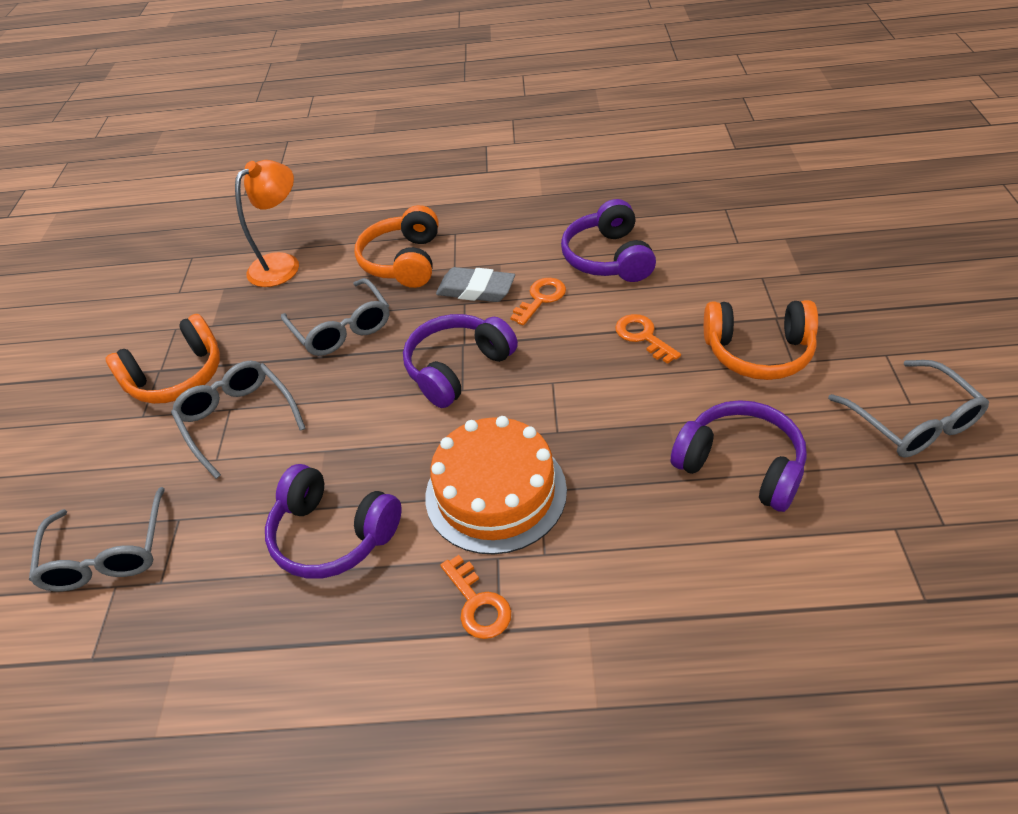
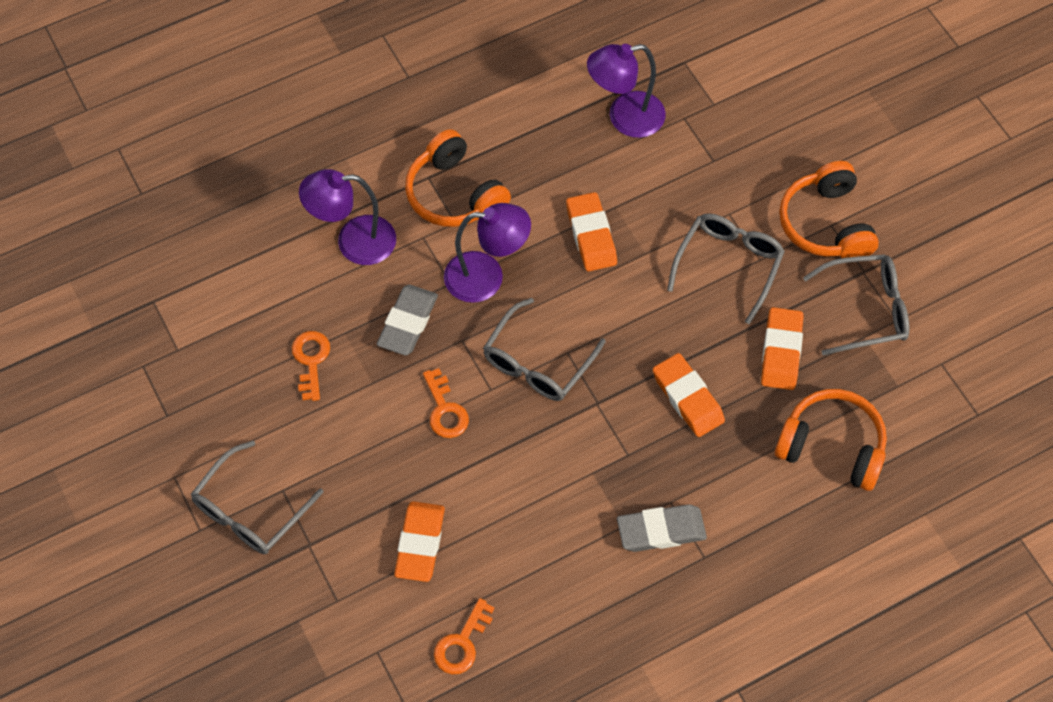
grey eraser: 1 -> 2
orange cake: 1 -> 0
orange eraser: 0 -> 4
orange lamp: 1 -> 0
purple headphones: 4 -> 0
purple lamp: 0 -> 3

